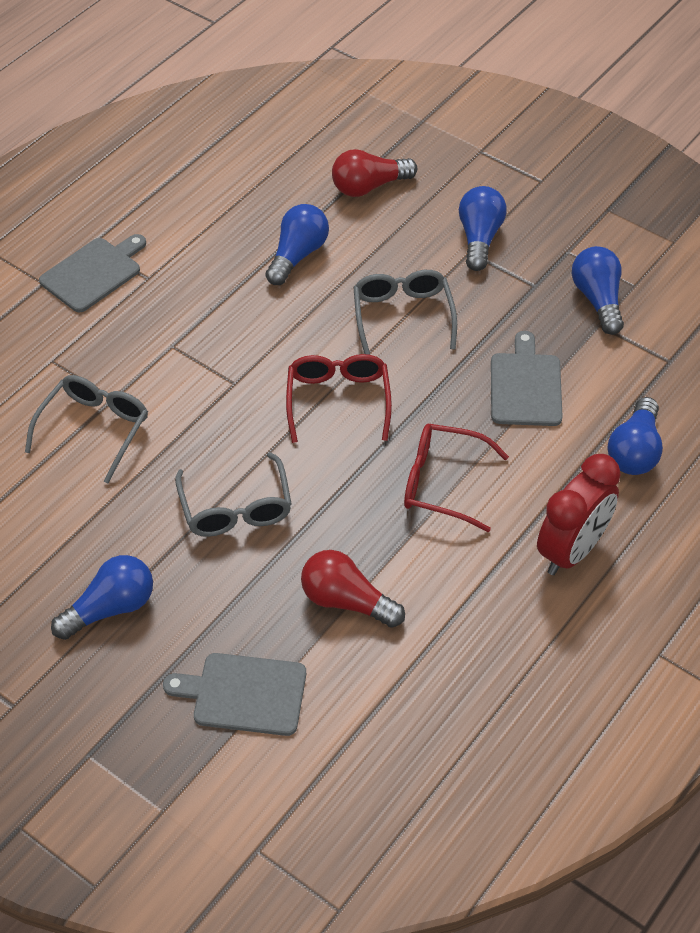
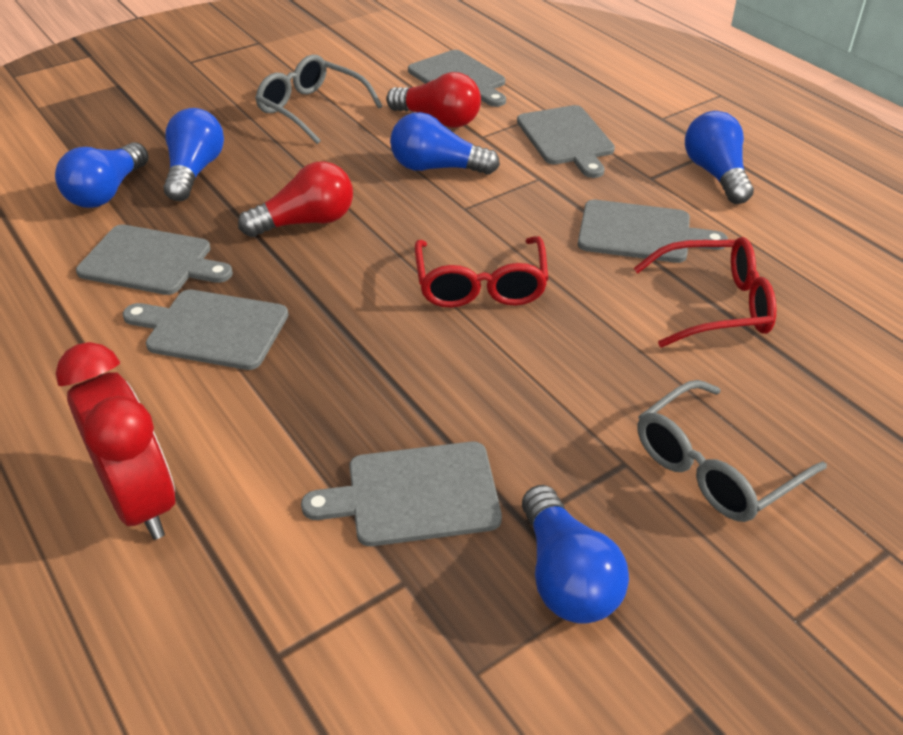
grey cutting board: 3 -> 6
grey glasses: 3 -> 2

